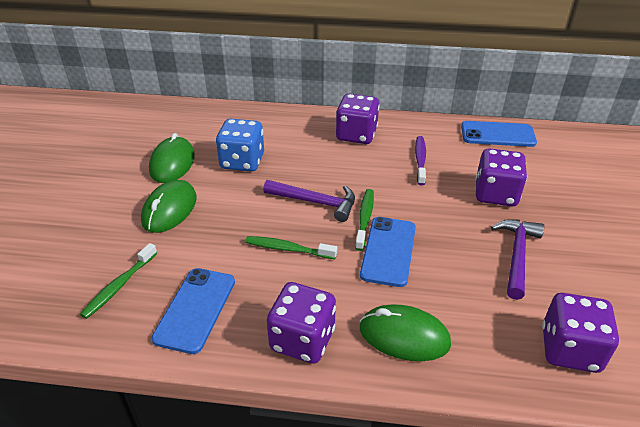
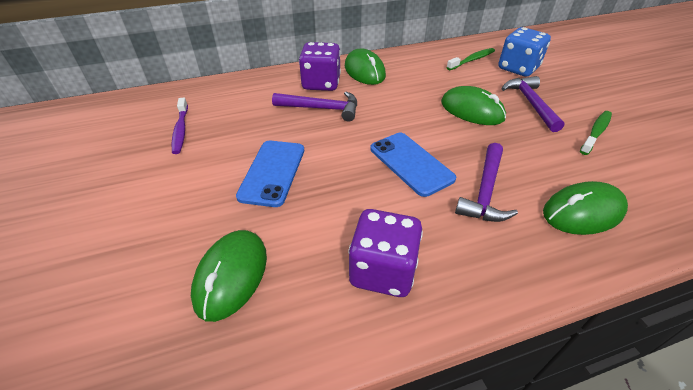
blue phone: 3 -> 2
green mouse: 3 -> 4
green toothbrush: 3 -> 2
purple dice: 4 -> 2
purple hammer: 2 -> 3

